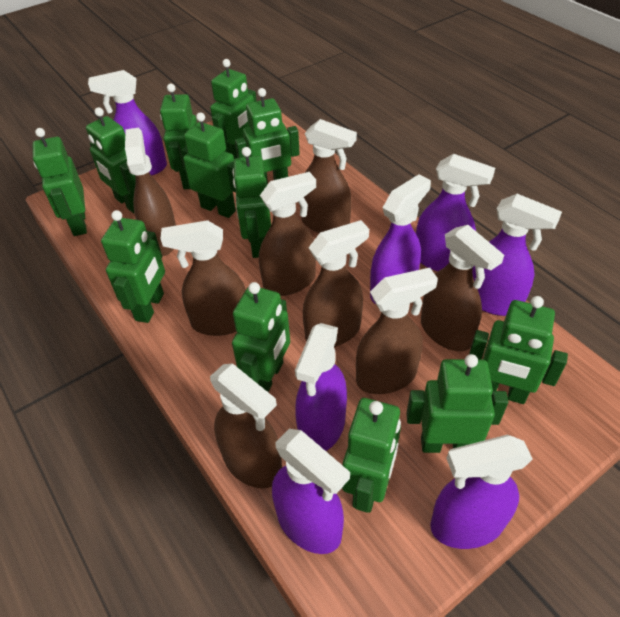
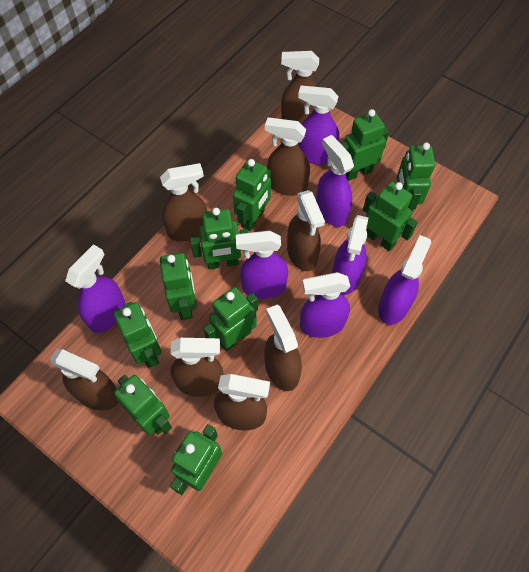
green robot: 12 -> 10

